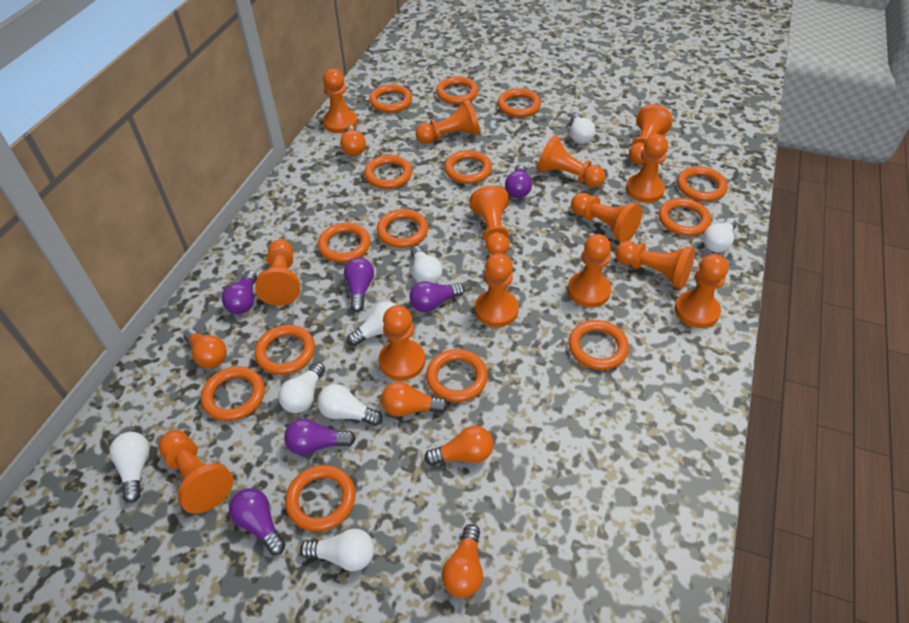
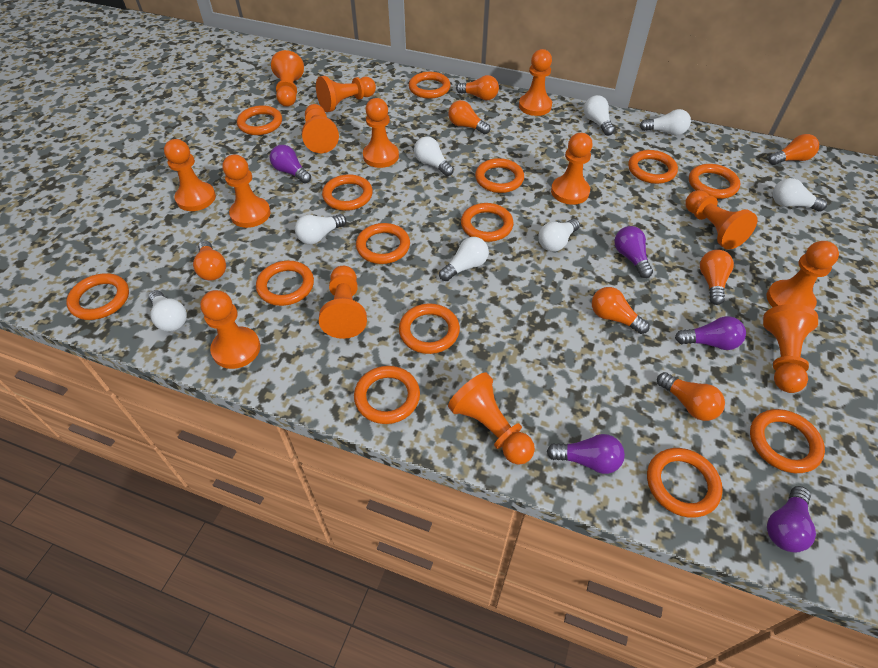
orange light bulb: 5 -> 7
purple light bulb: 6 -> 5

